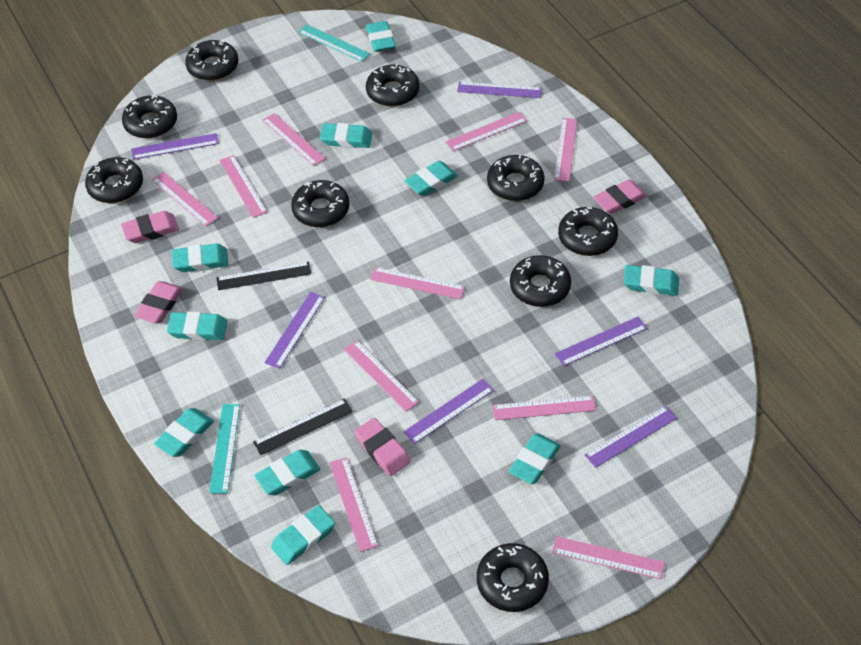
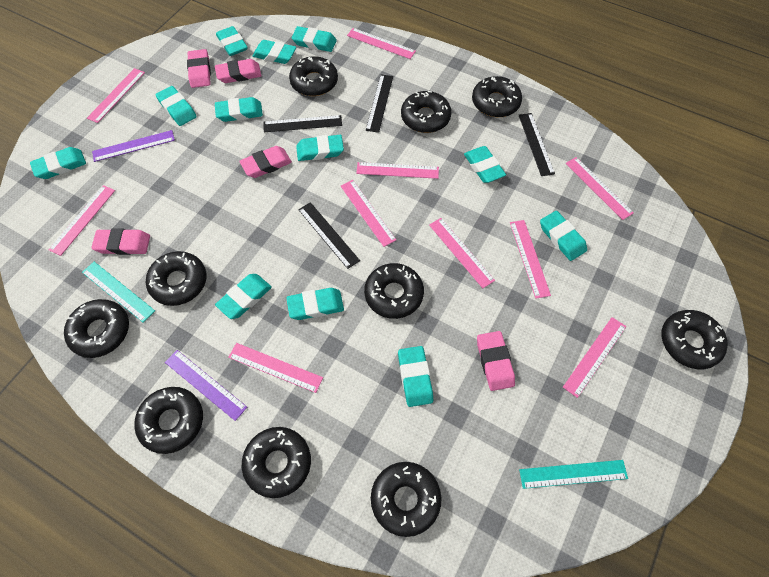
black donut: 9 -> 10
black ruler: 2 -> 4
pink eraser: 4 -> 5
purple ruler: 6 -> 2
turquoise eraser: 10 -> 12

